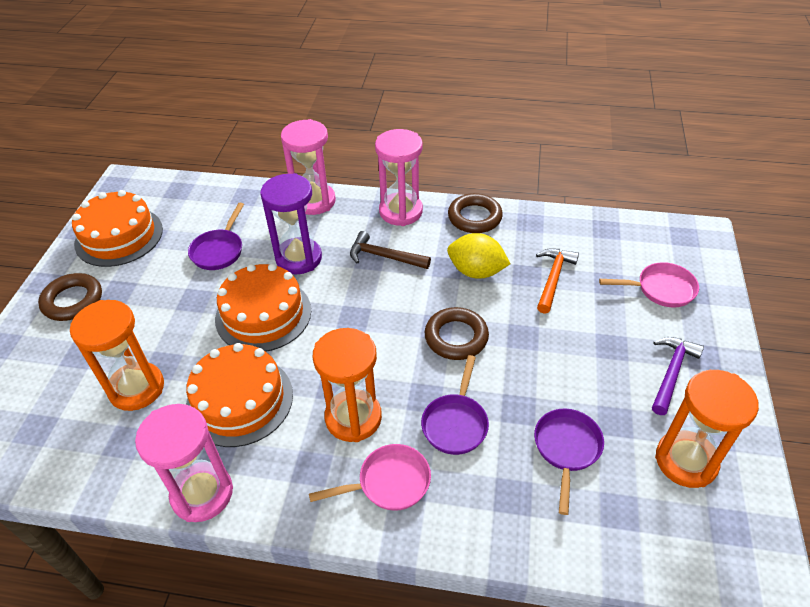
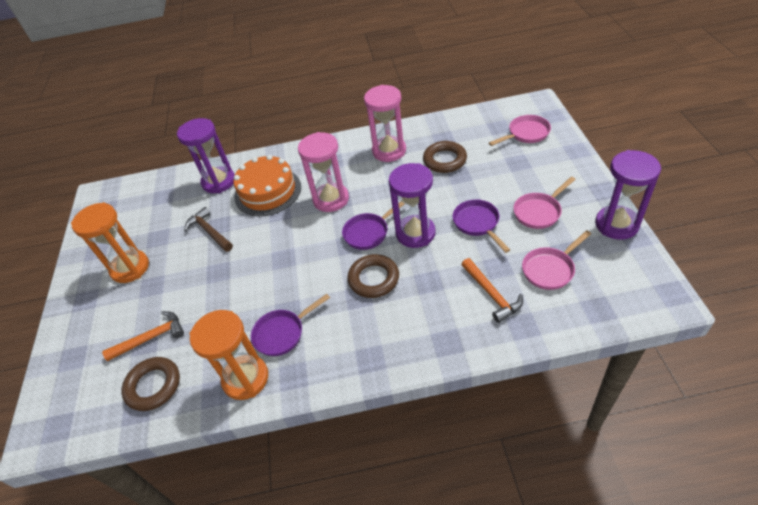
orange cake: 3 -> 1
orange hammer: 1 -> 2
orange hourglass: 3 -> 2
pink hourglass: 3 -> 2
pink pan: 2 -> 3
purple hammer: 1 -> 0
purple hourglass: 1 -> 3
yellow lemon: 1 -> 0

